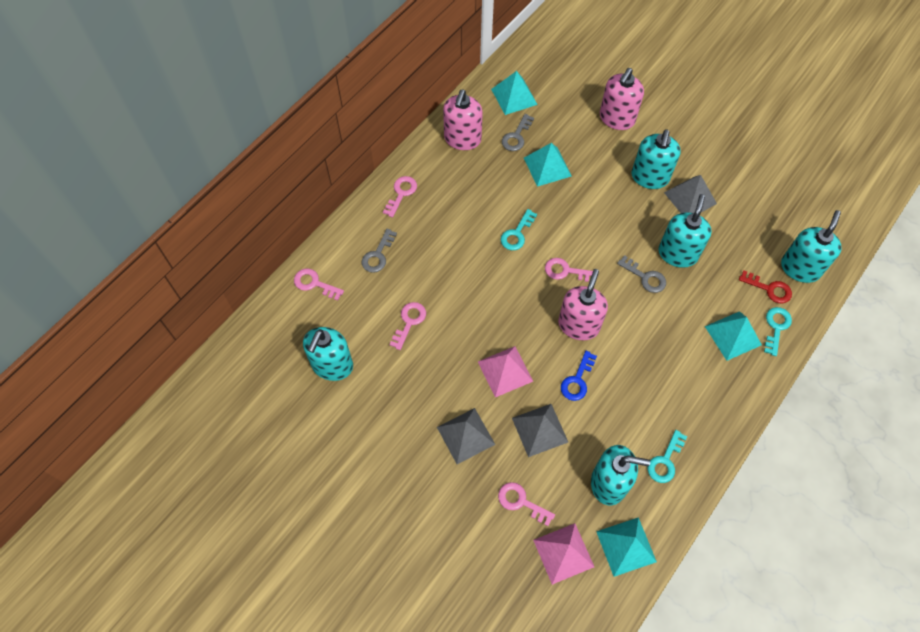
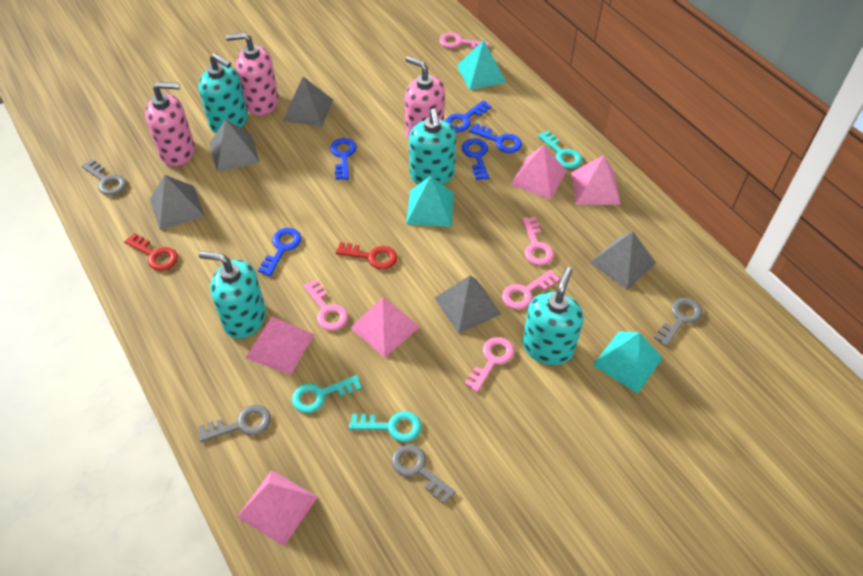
blue key: 1 -> 5
grey key: 3 -> 4
grey pyramid: 3 -> 5
pink pyramid: 2 -> 5
red key: 1 -> 2
turquoise pyramid: 4 -> 3
turquoise soap dispenser: 5 -> 4

